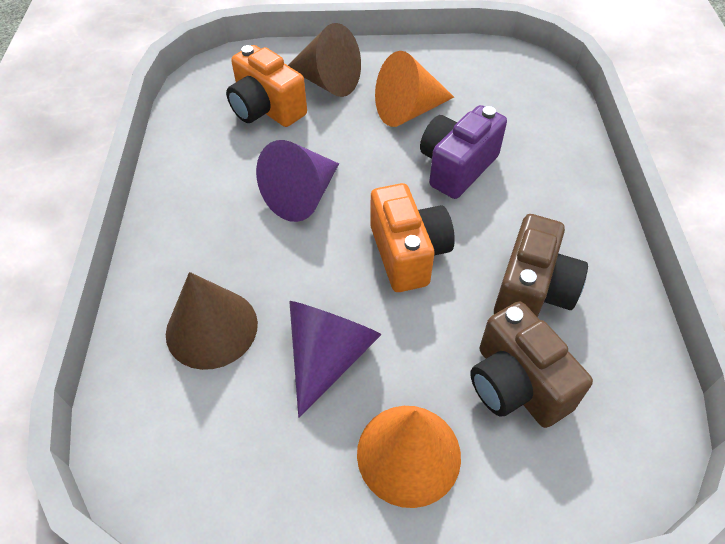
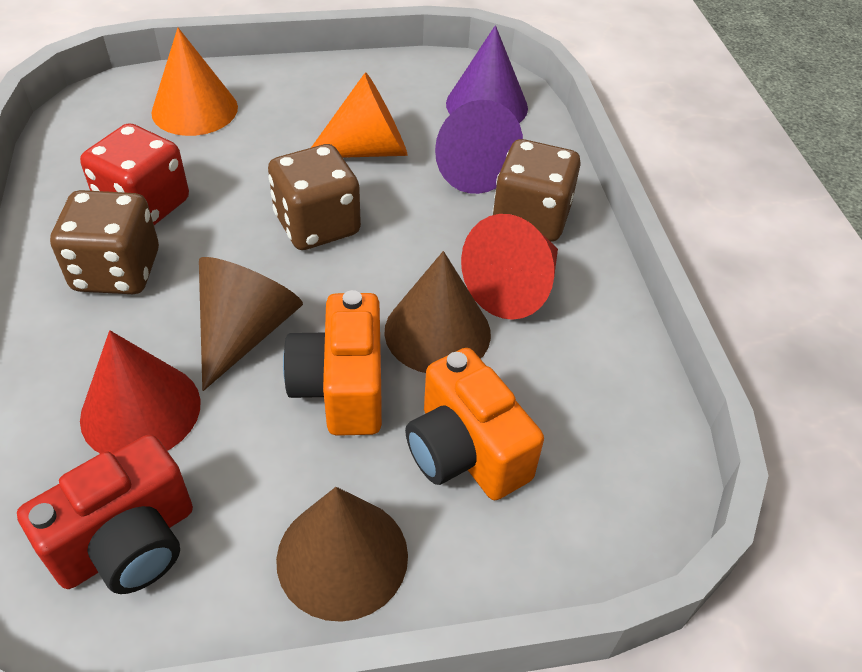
brown camera: 2 -> 0
brown cone: 2 -> 3
brown dice: 0 -> 3
purple camera: 1 -> 0
red camera: 0 -> 1
red cone: 0 -> 2
red dice: 0 -> 1

